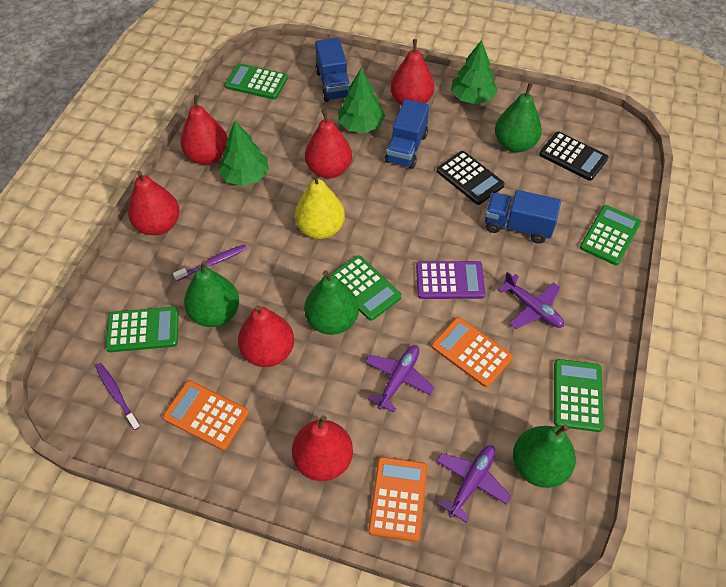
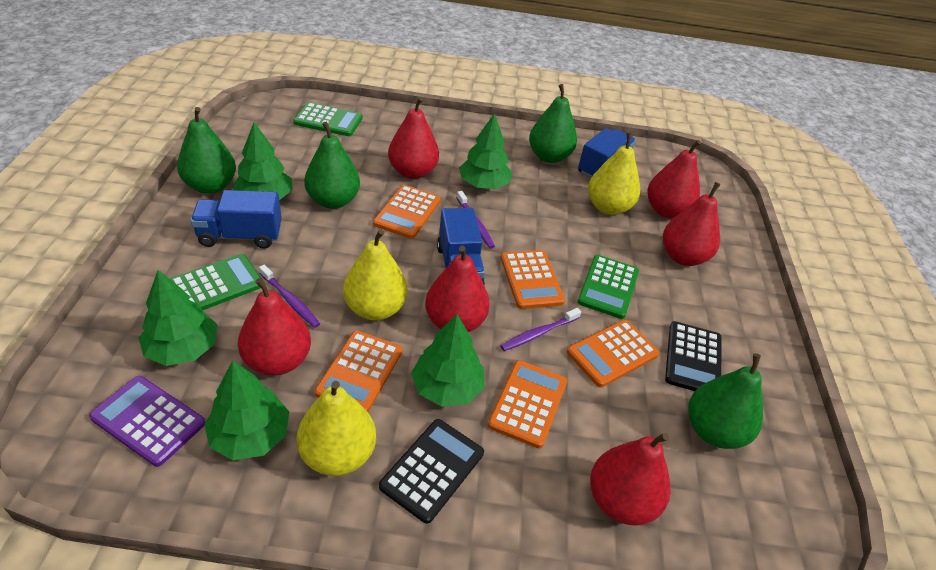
green calculator: 5 -> 3
green tree: 3 -> 5
orange calculator: 3 -> 5
purple plane: 3 -> 0
purple toothbrush: 2 -> 3
yellow pear: 1 -> 3

